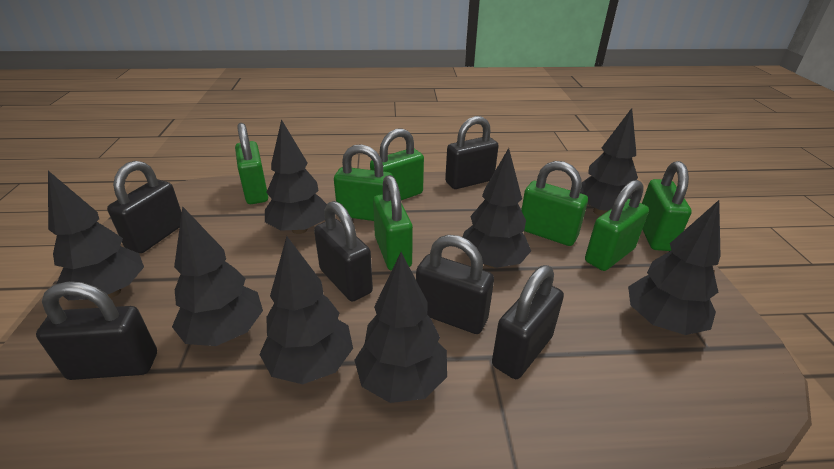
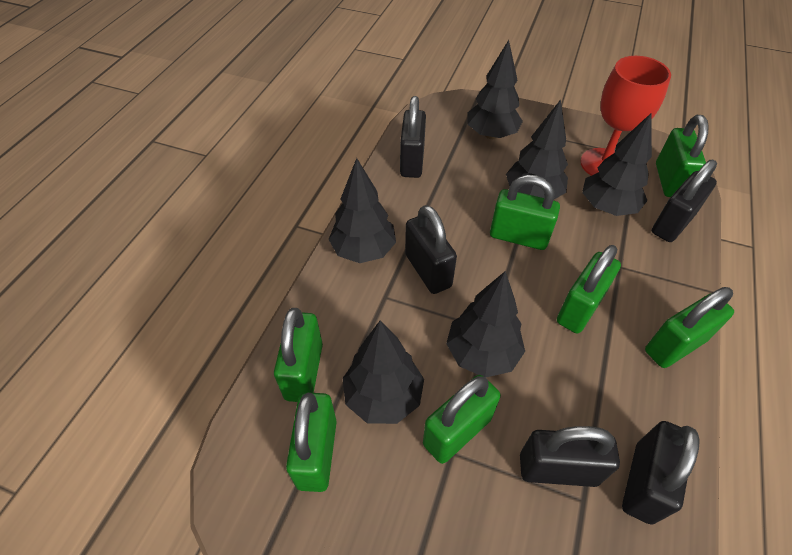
black padlock: 6 -> 5
black tree: 8 -> 6
red goblet: 0 -> 1

